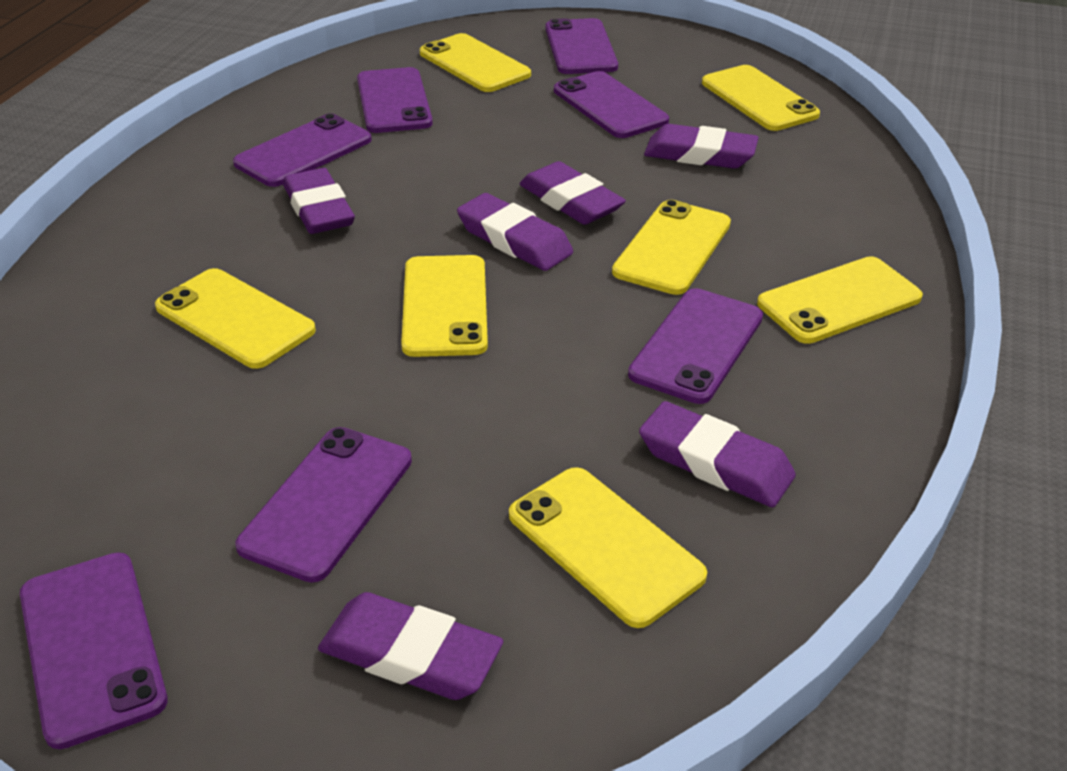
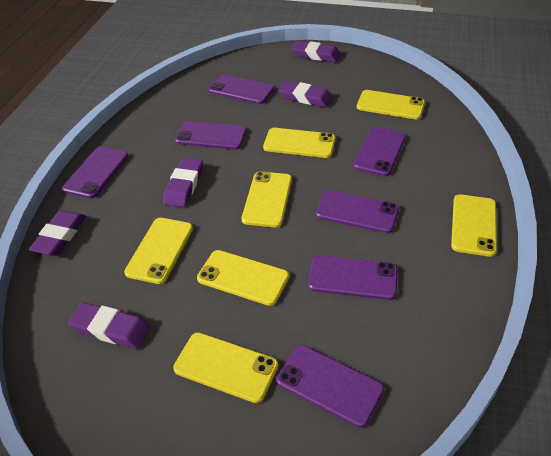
purple eraser: 6 -> 5

